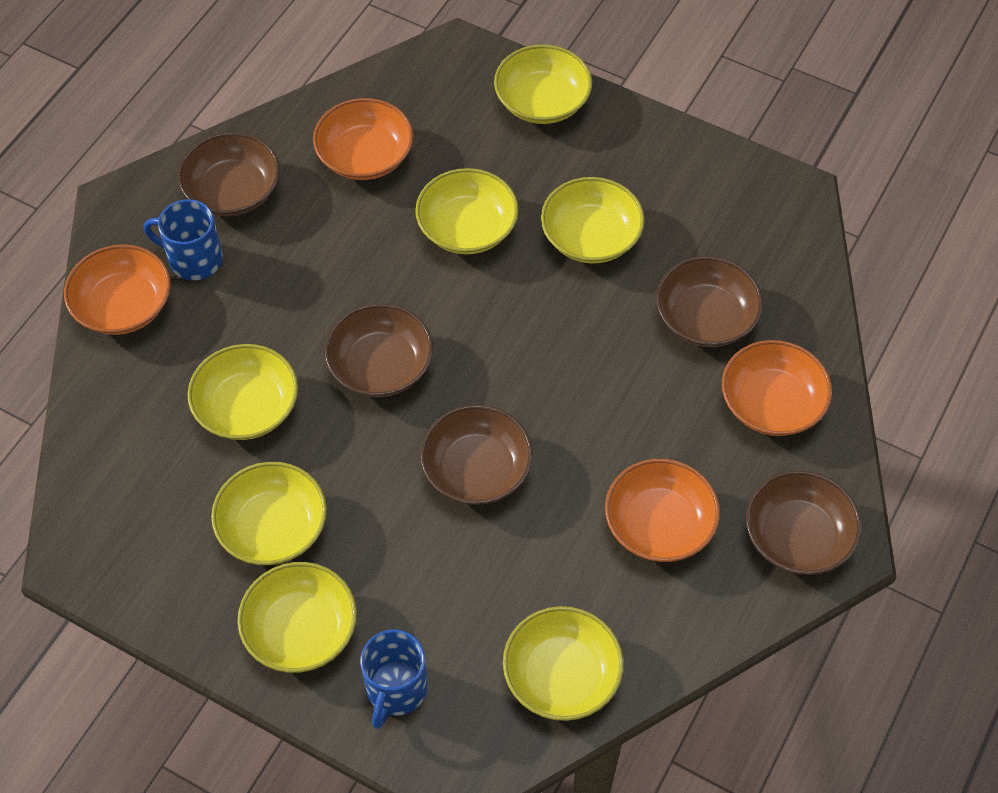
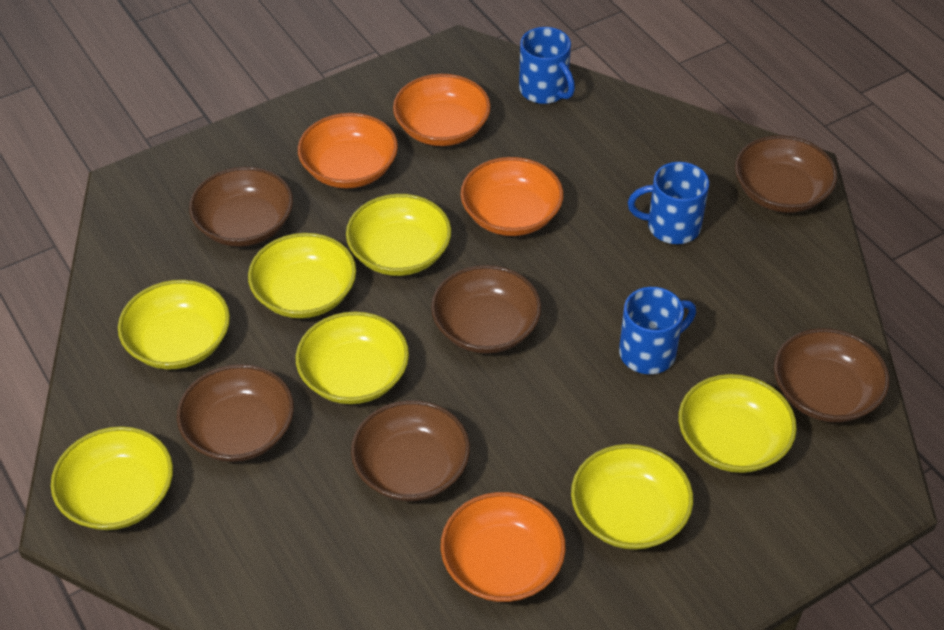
blue mug: 2 -> 3
brown bowl: 5 -> 6

